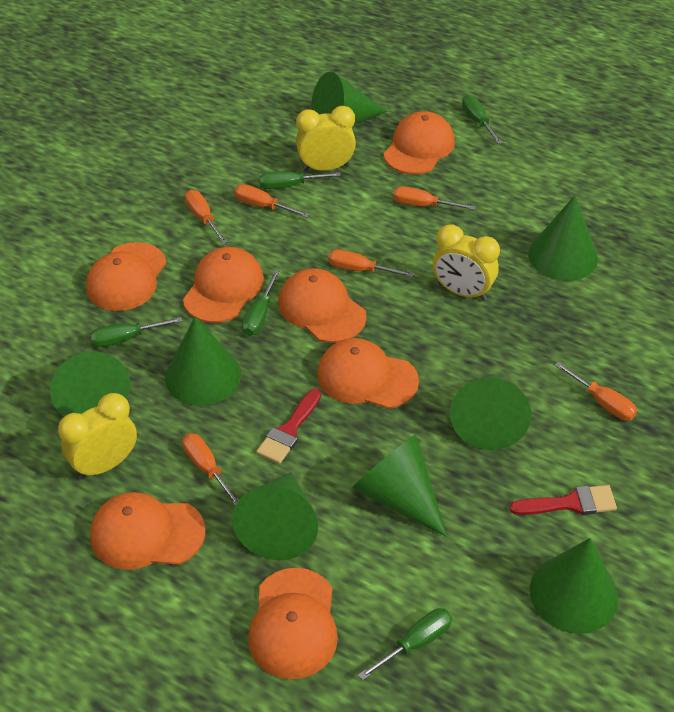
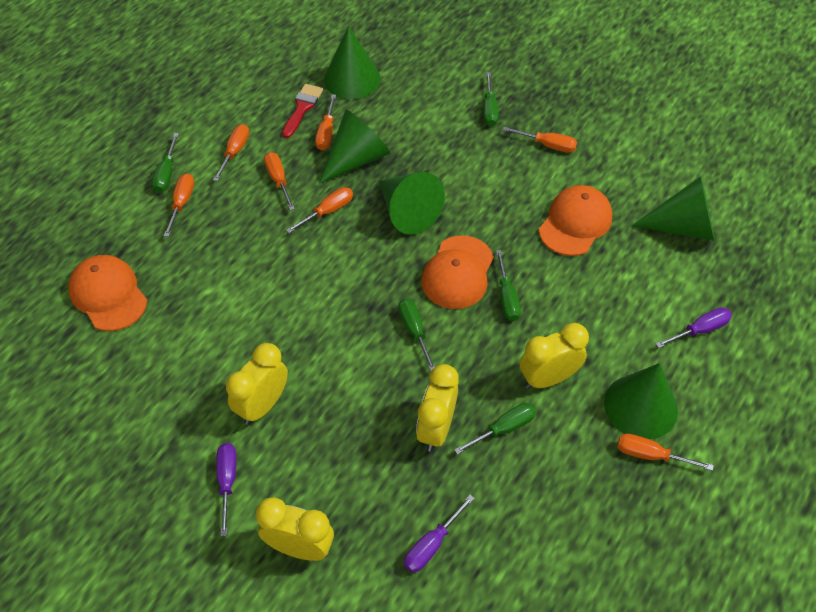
green cone: 8 -> 5
orange cap: 7 -> 3
orange screwdriver: 6 -> 7
purple screwdriver: 0 -> 3
red brush: 2 -> 1
yellow clock: 3 -> 4

